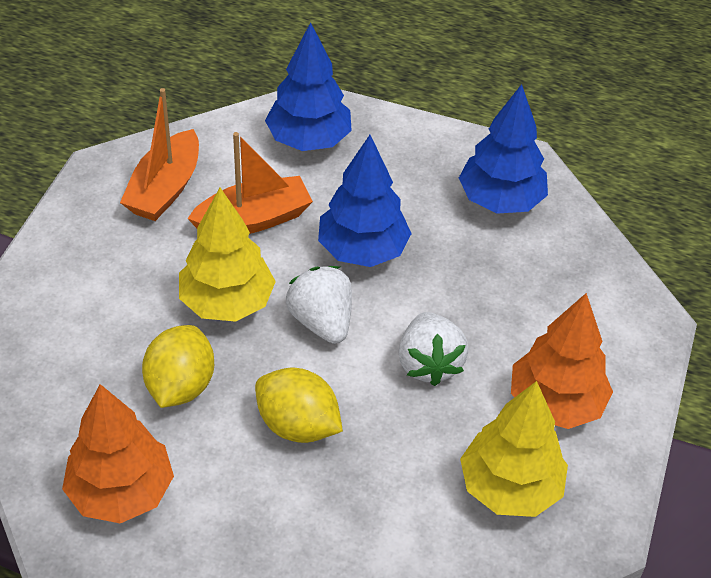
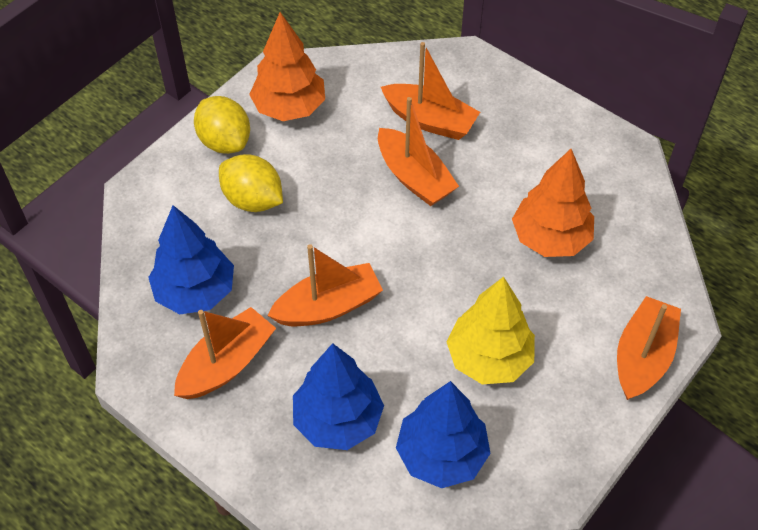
orange boat: 2 -> 5
white strawberry: 2 -> 0
yellow tree: 2 -> 1

